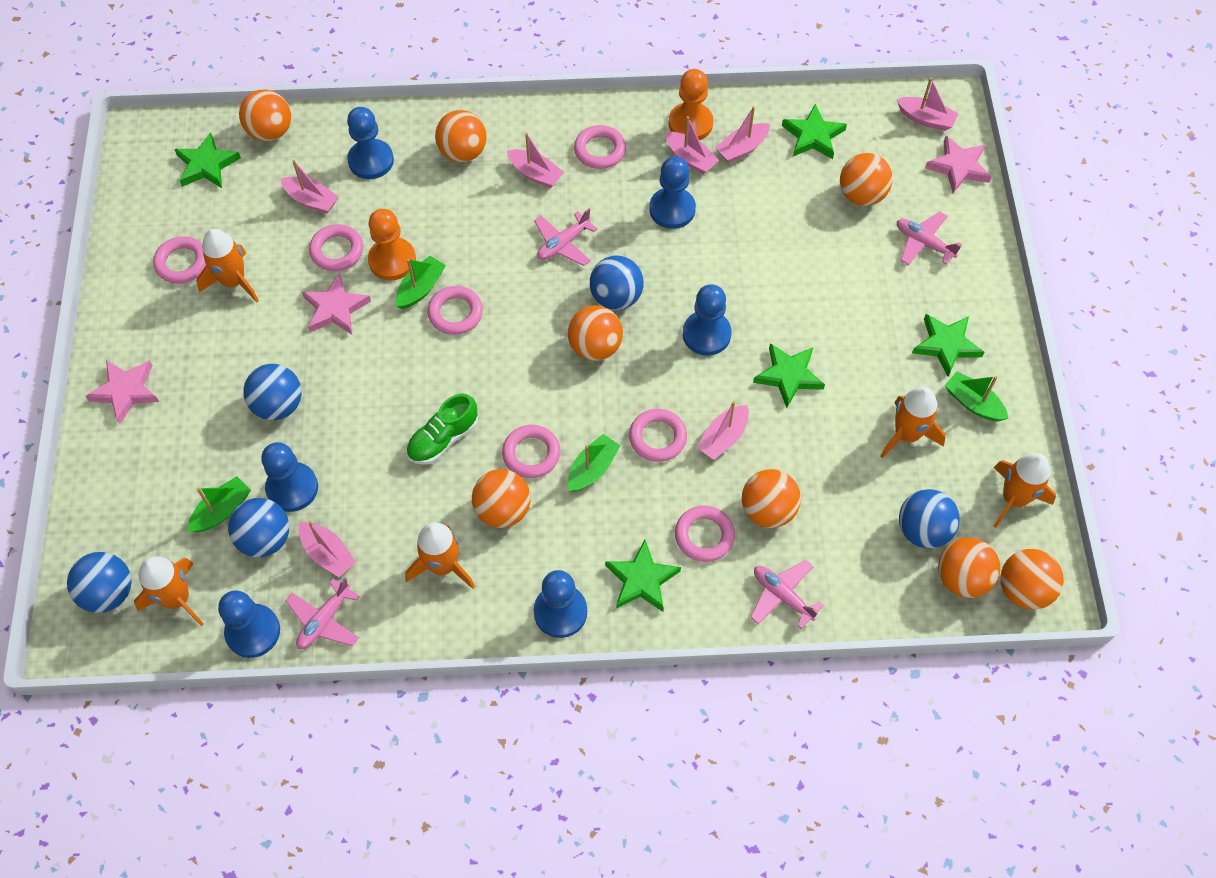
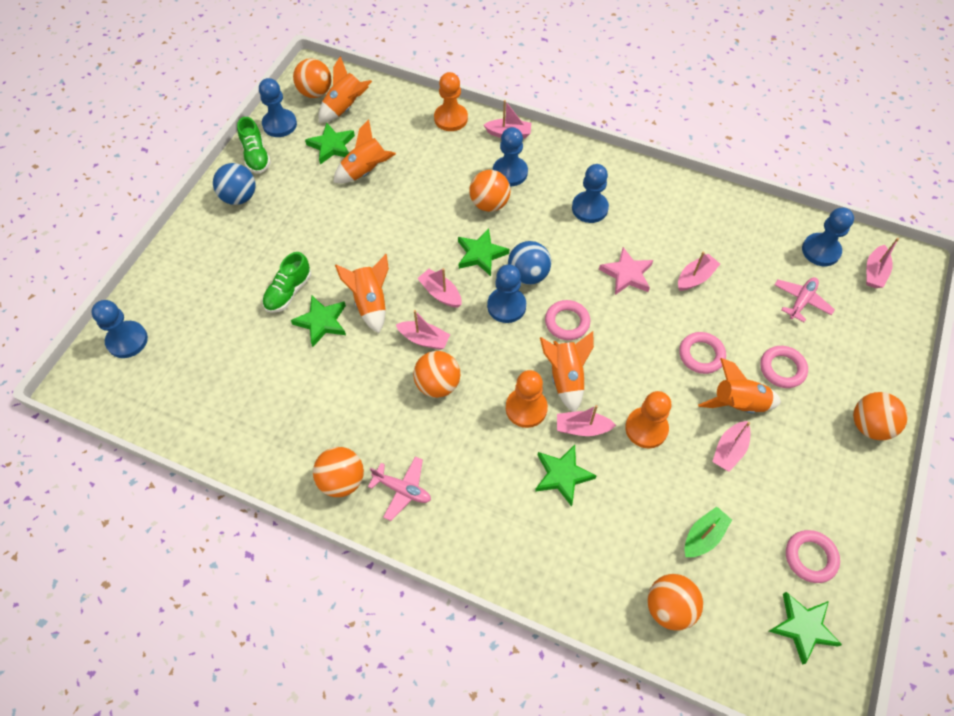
blue ball: 5 -> 2
green boat: 4 -> 1
green shoe: 1 -> 2
orange ball: 8 -> 6
orange pawn: 2 -> 3
pink plane: 4 -> 2
pink ring: 7 -> 4
pink star: 3 -> 1

